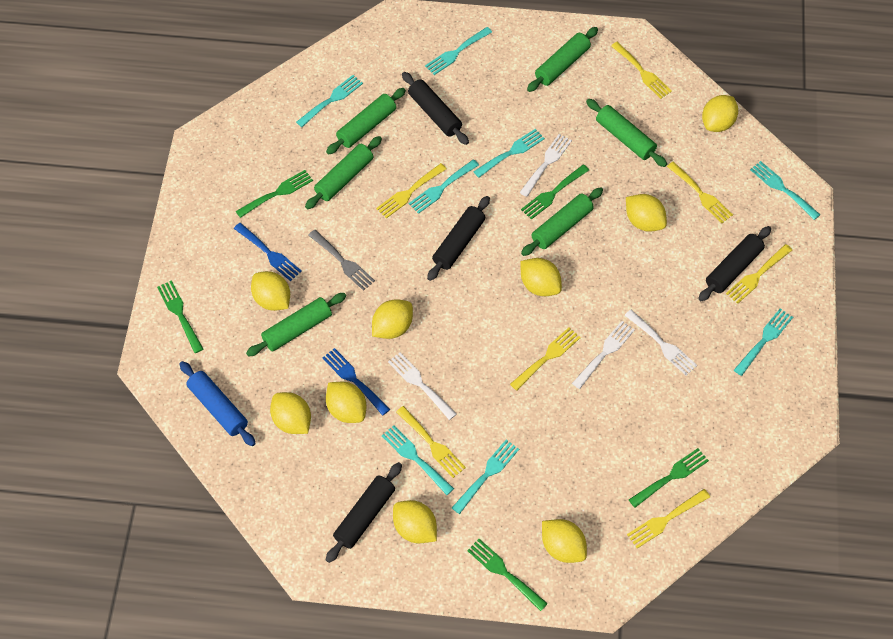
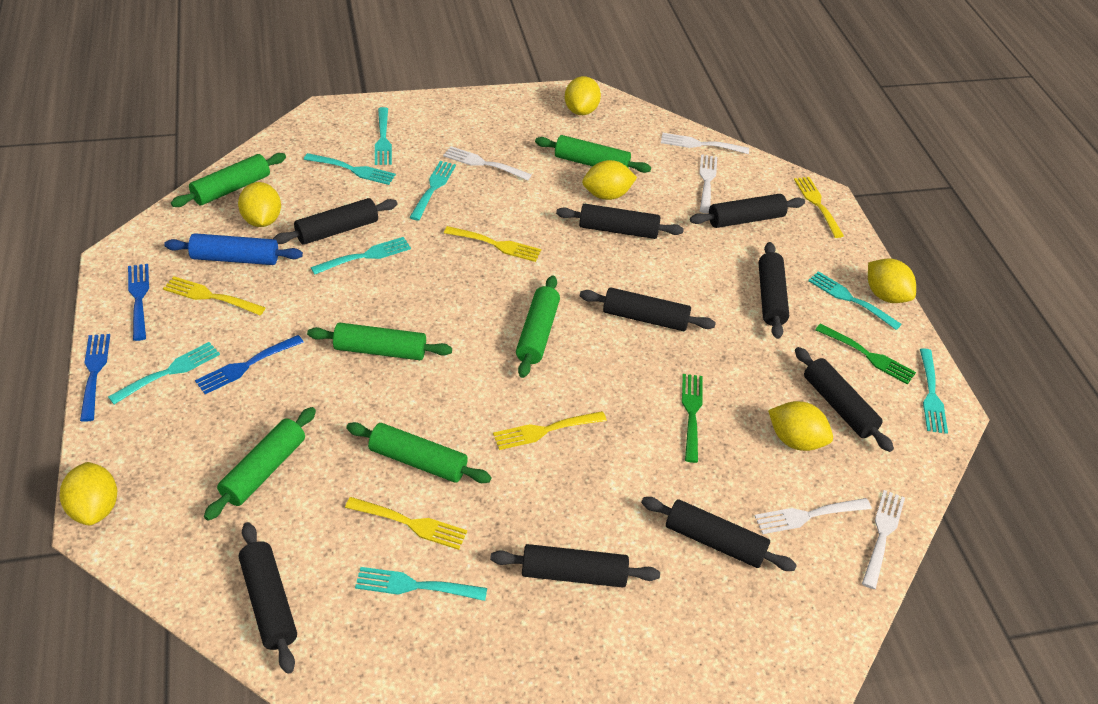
black rolling pin: 4 -> 9
blue fork: 2 -> 3
green fork: 5 -> 2
grey fork: 1 -> 0
white fork: 4 -> 5
yellow fork: 7 -> 5
yellow lemon: 9 -> 6

